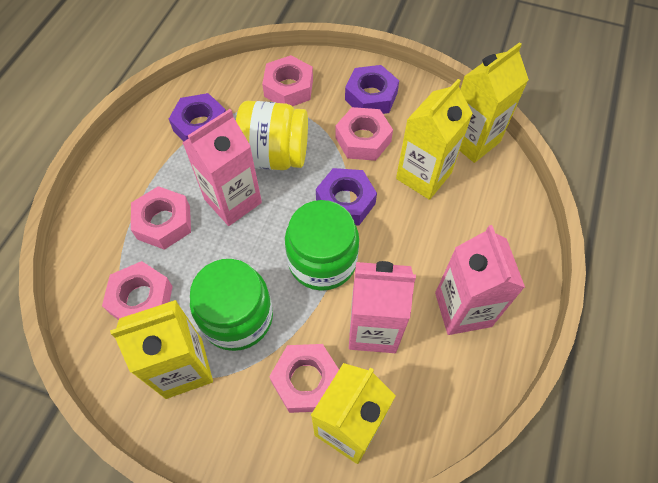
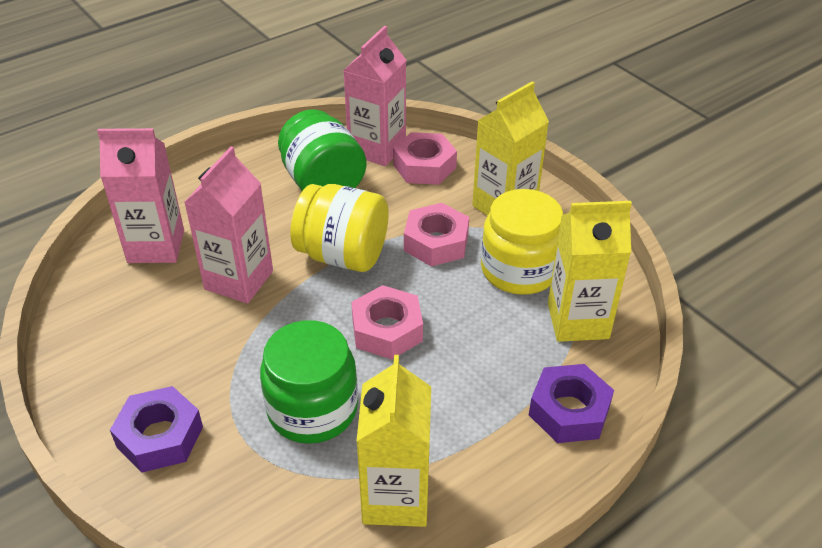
pink nut: 5 -> 3
purple nut: 3 -> 2
yellow carton: 4 -> 3
yellow jar: 1 -> 2

